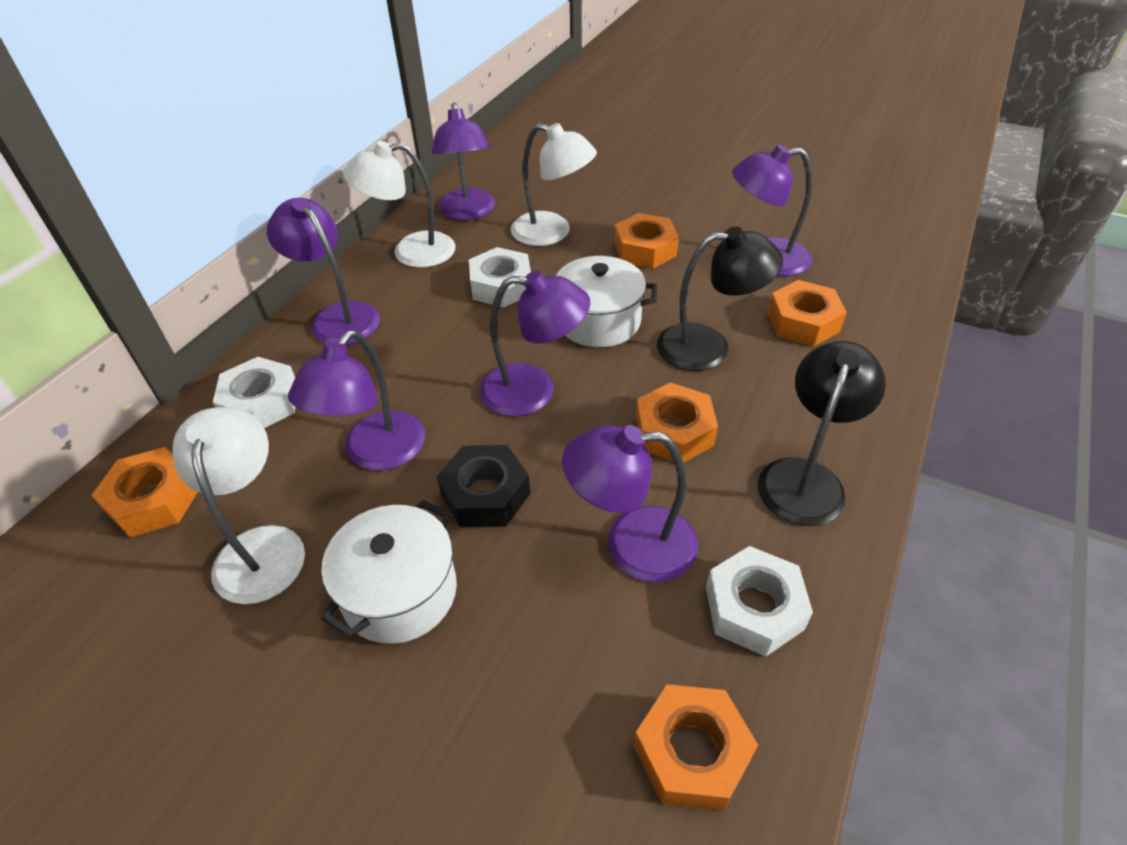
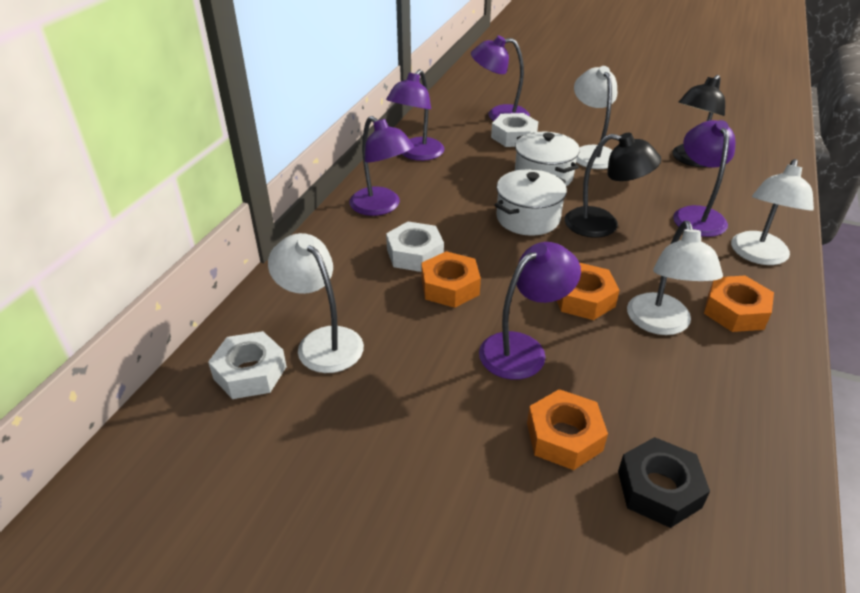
orange nut: 5 -> 4
purple lamp: 6 -> 5
white lamp: 3 -> 4

